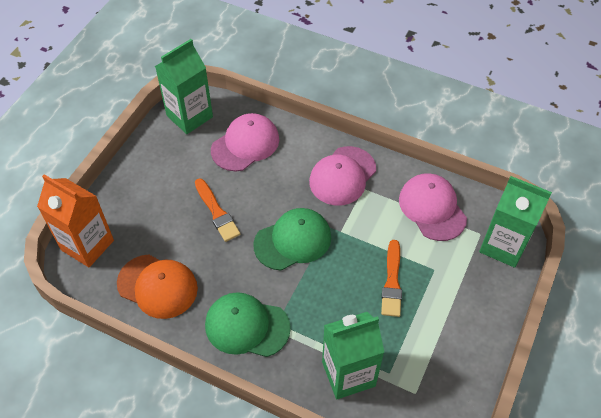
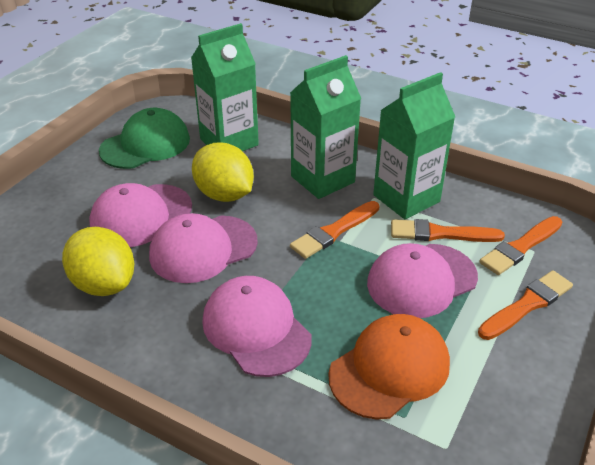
green cap: 2 -> 1
orange brush: 2 -> 4
orange carton: 1 -> 0
pink cap: 3 -> 4
yellow lemon: 0 -> 2

